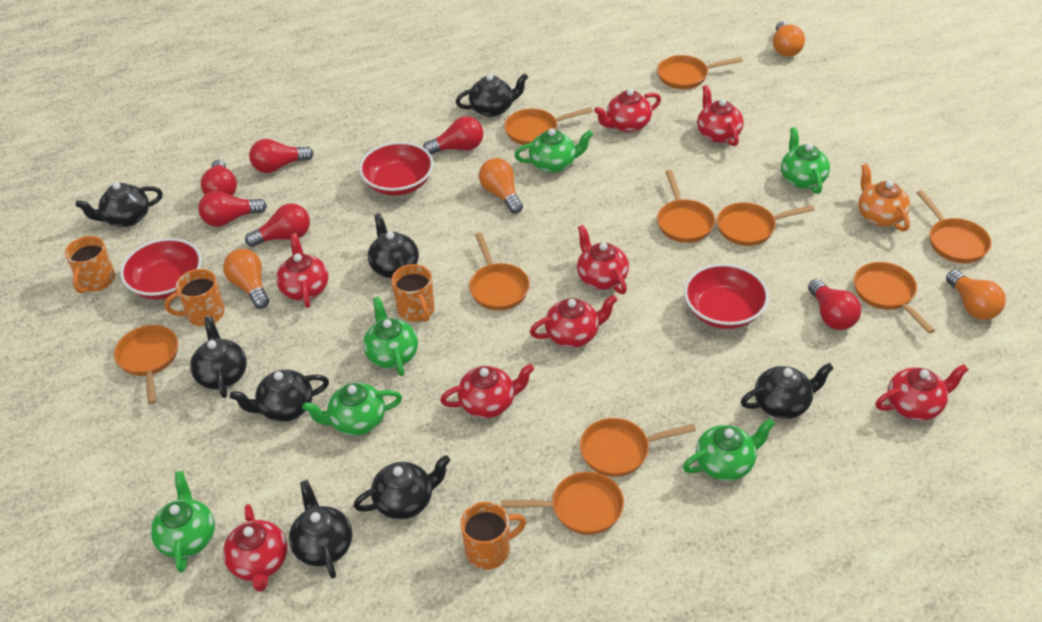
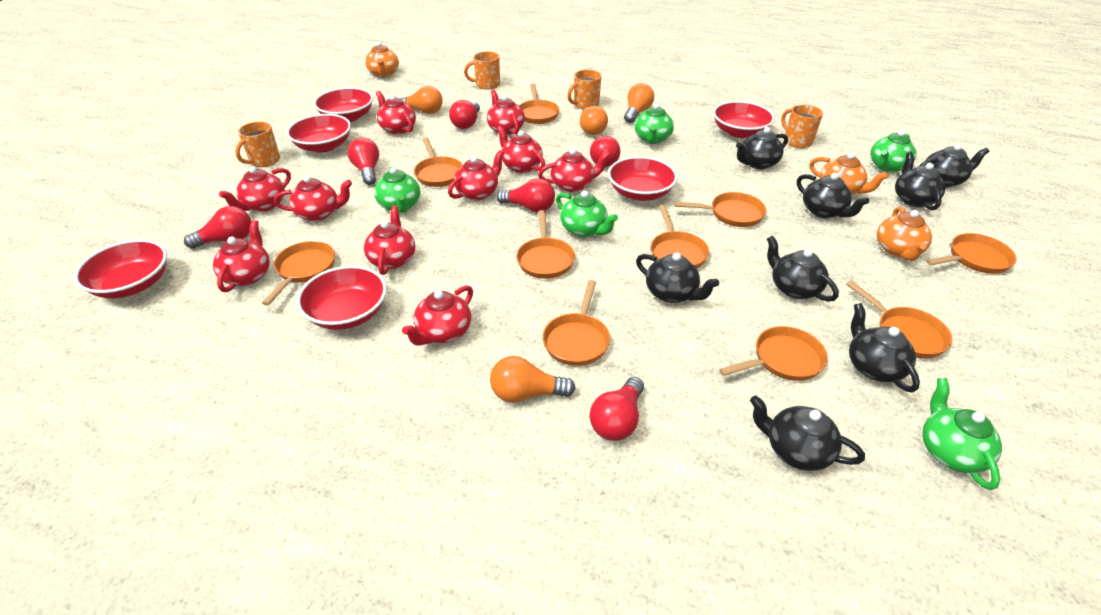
green teapot: 6 -> 5
orange teapot: 1 -> 3
red bowl: 3 -> 6
red teapot: 8 -> 10

